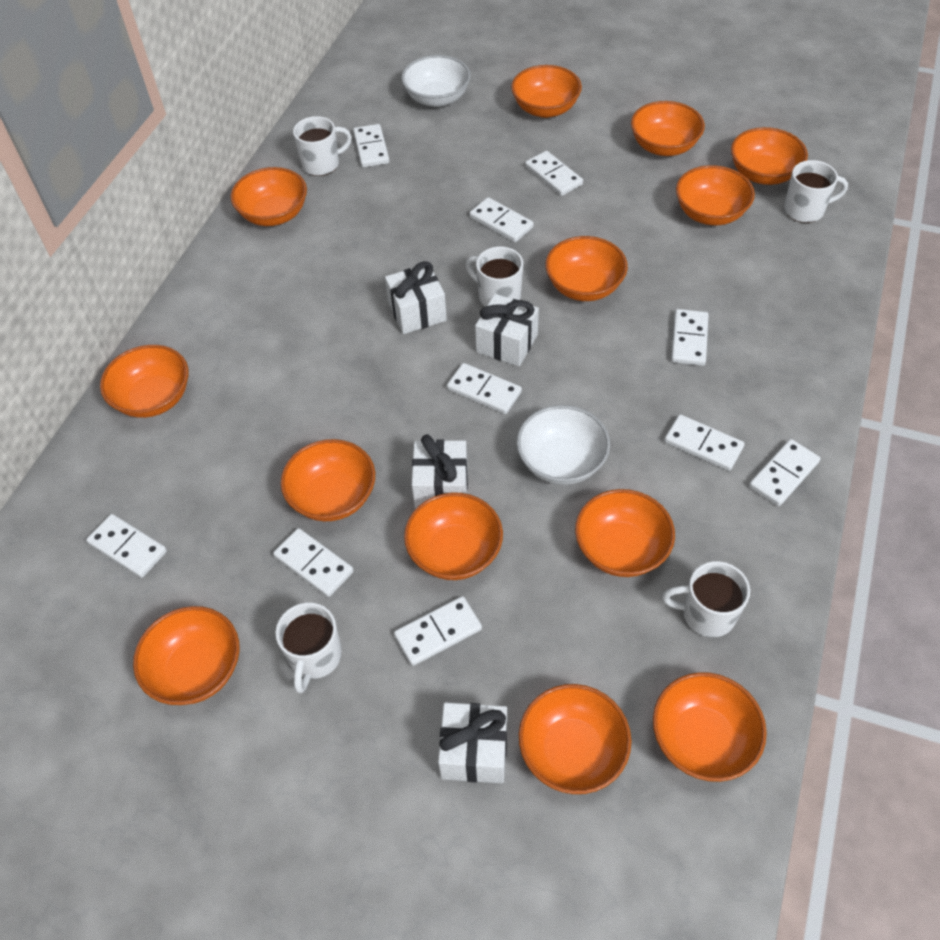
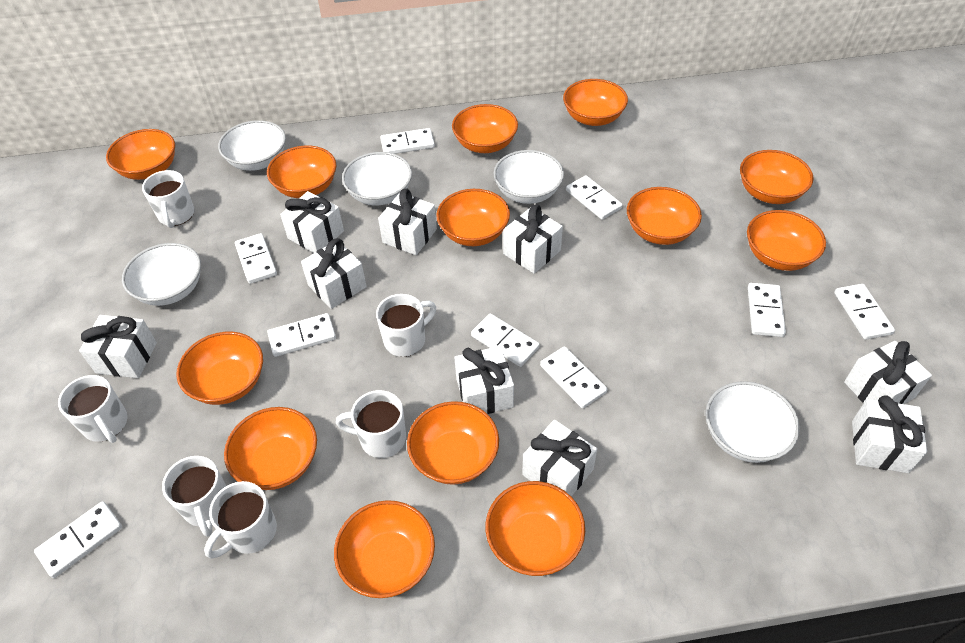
white bowl: 2 -> 5
white domino: 10 -> 9
white gift: 4 -> 9
white mug: 5 -> 6

